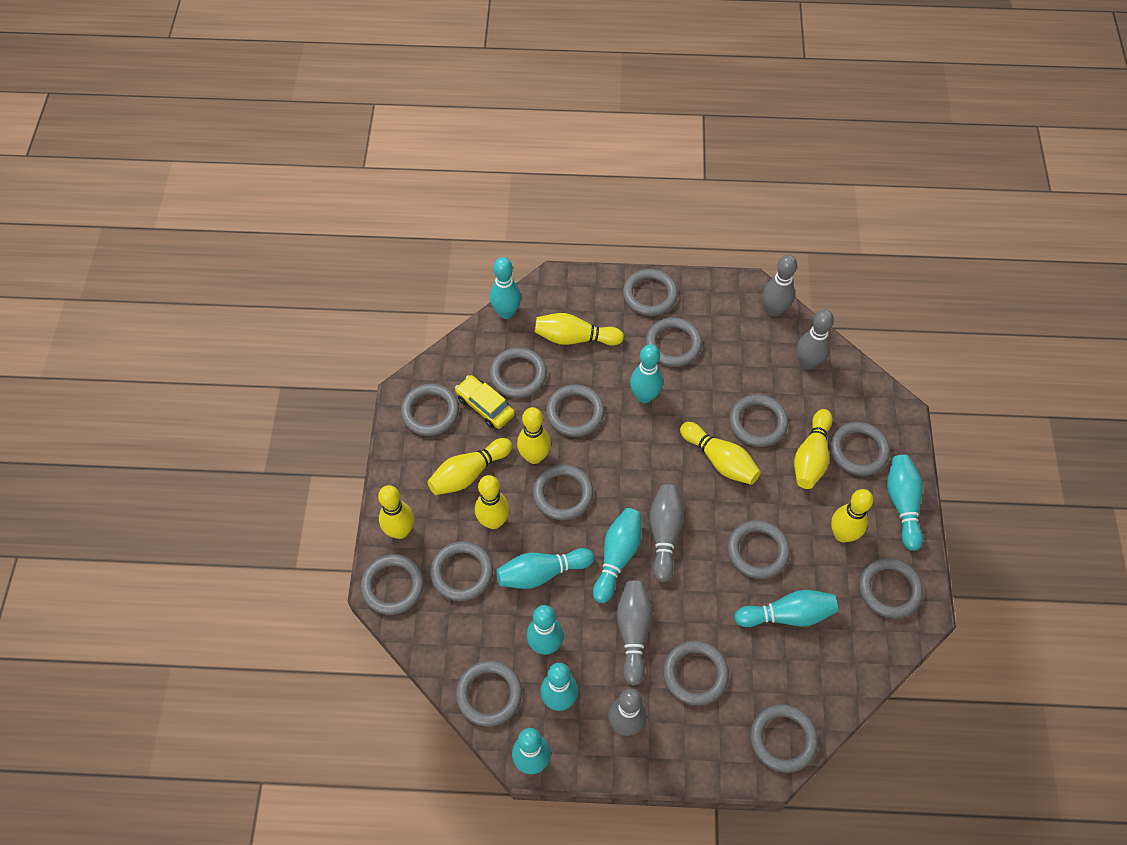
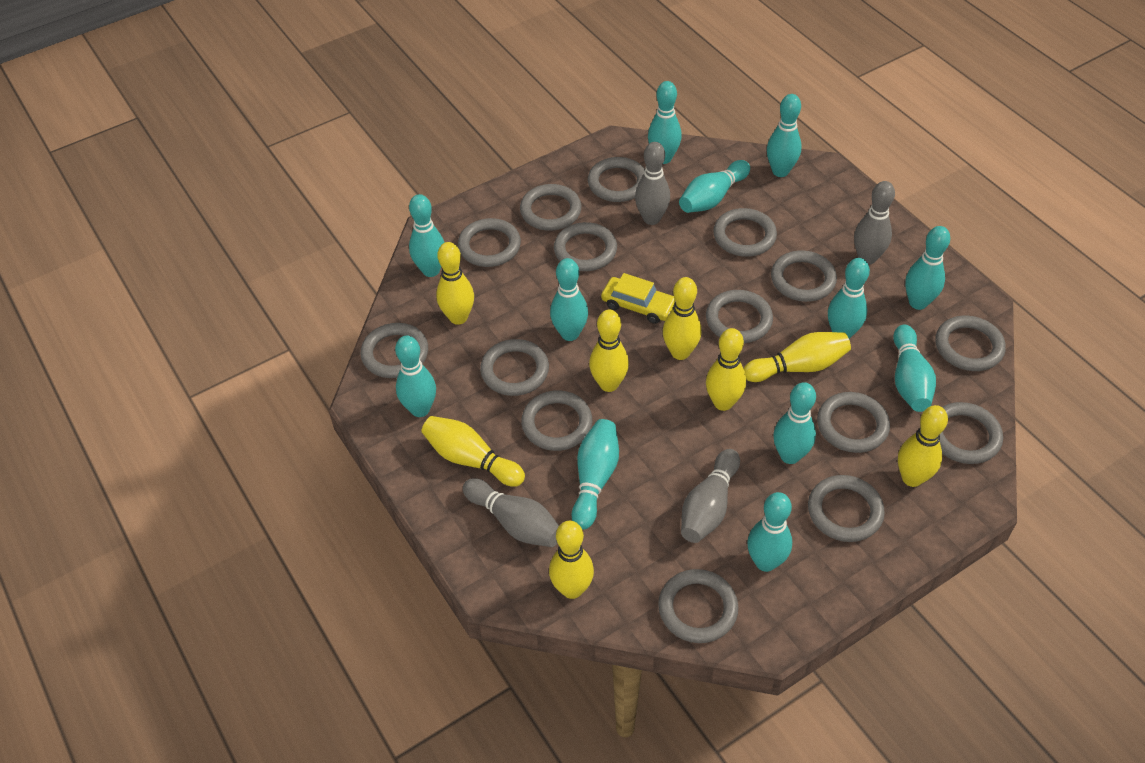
grey bowling pin: 5 -> 4
turquoise bowling pin: 9 -> 12

